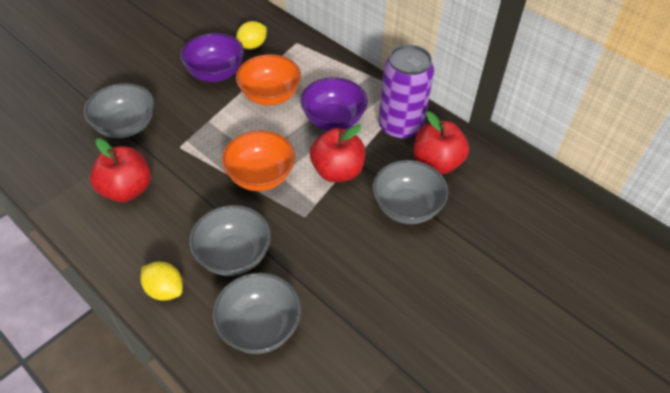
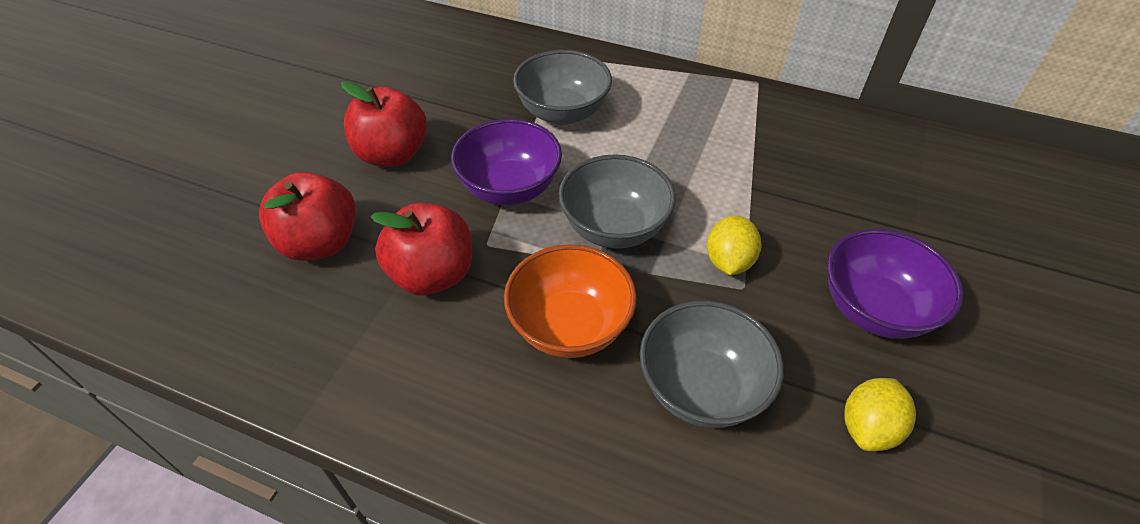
grey bowl: 4 -> 3
orange bowl: 2 -> 1
purple can: 1 -> 0

